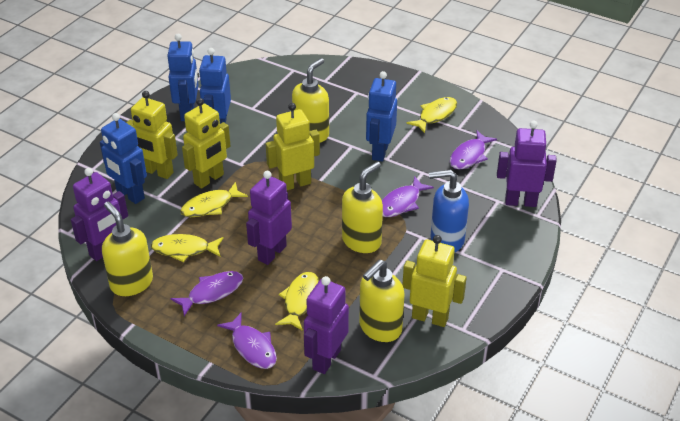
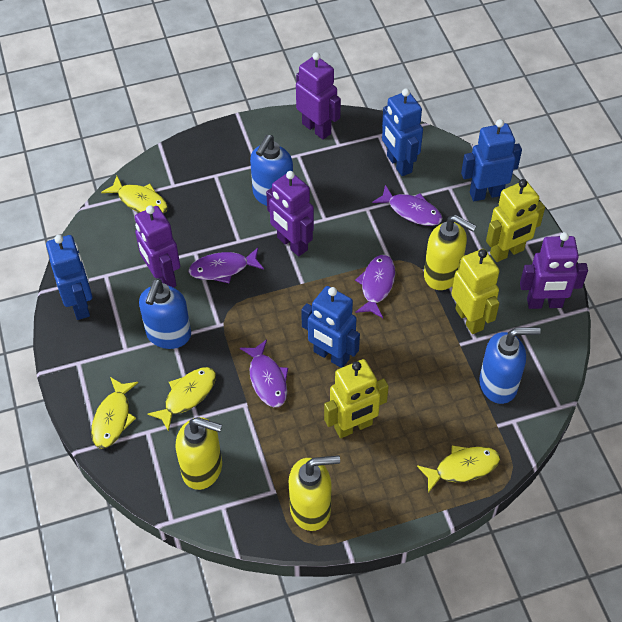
blue soap dispenser: 1 -> 3
yellow robot: 4 -> 3
yellow soap dispenser: 4 -> 3

